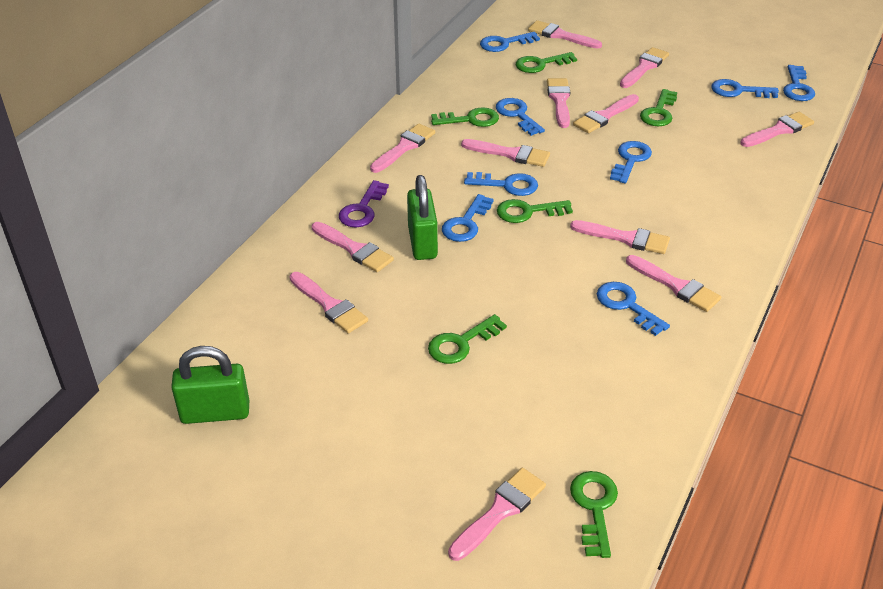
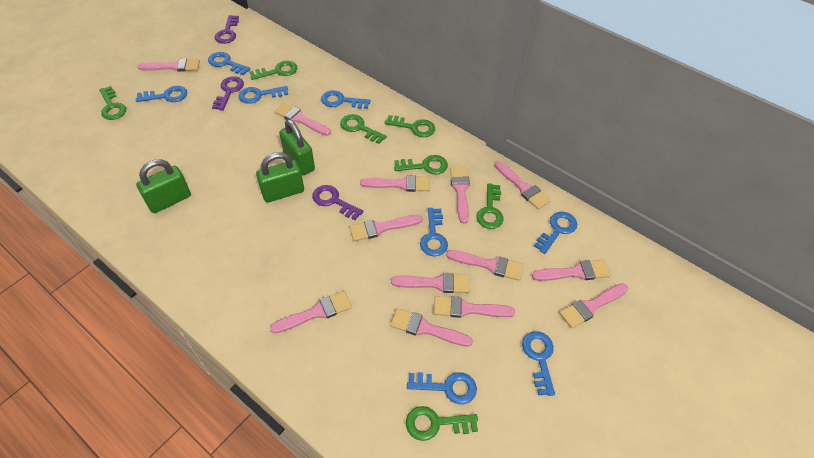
green key: 6 -> 7
green padlock: 2 -> 3
pink brush: 12 -> 13
purple key: 1 -> 3

